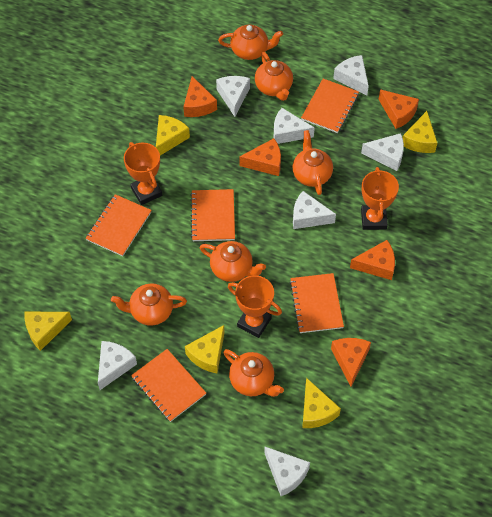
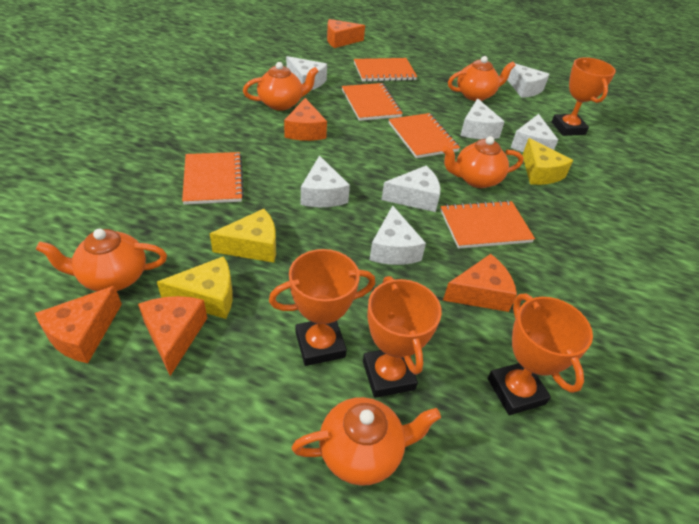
orange teapot: 6 -> 5
orange trophy: 3 -> 4
yellow cheese: 5 -> 3

